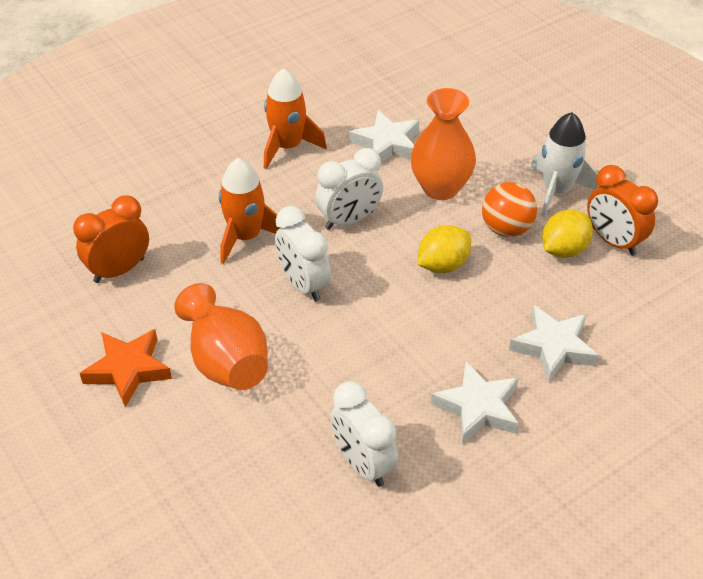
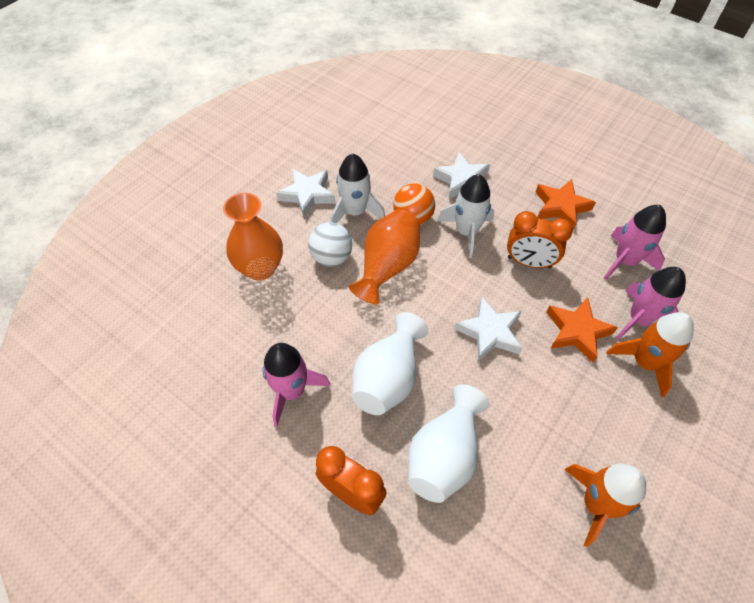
orange star: 1 -> 2
pink rocket: 0 -> 3
white ball: 0 -> 1
white clock: 3 -> 0
white rocket: 1 -> 2
white vase: 0 -> 2
yellow lemon: 2 -> 0

